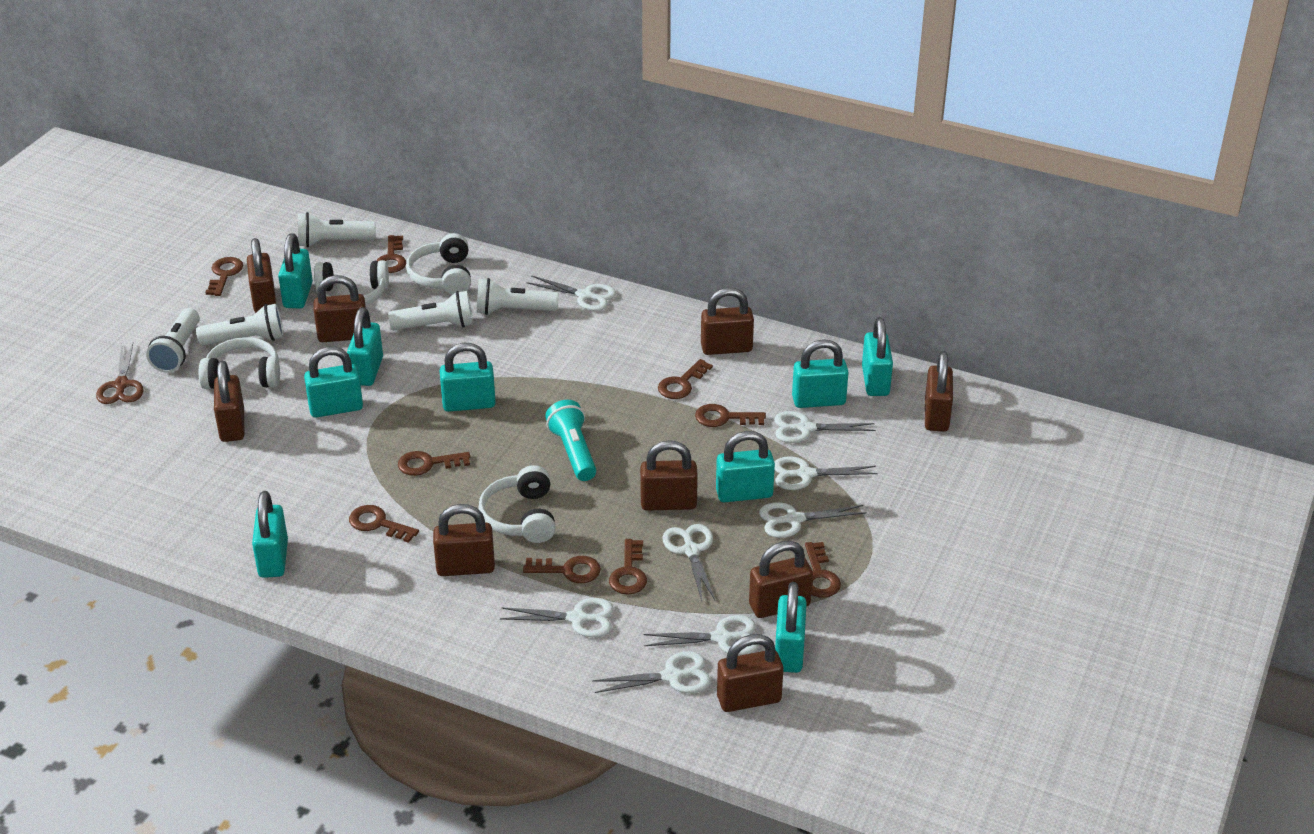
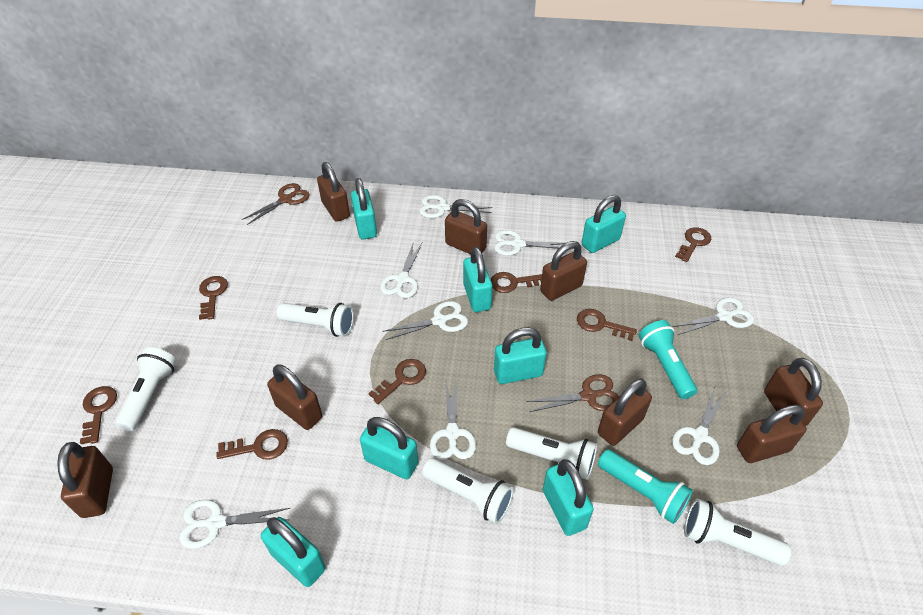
brown key: 9 -> 7
brown padlock: 9 -> 8
brown scissors: 1 -> 2
turquoise flashlight: 1 -> 2
turquoise padlock: 9 -> 7
white headphones: 4 -> 0

